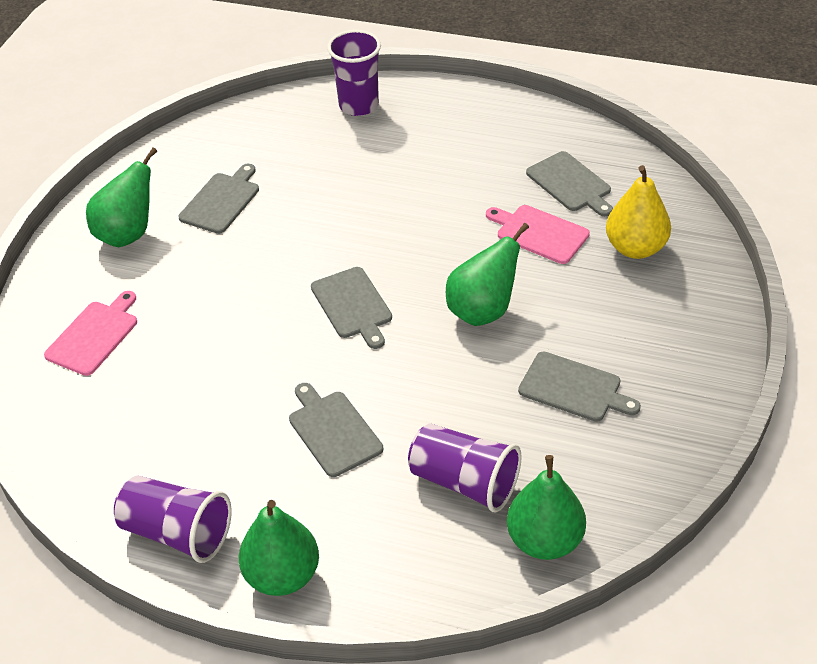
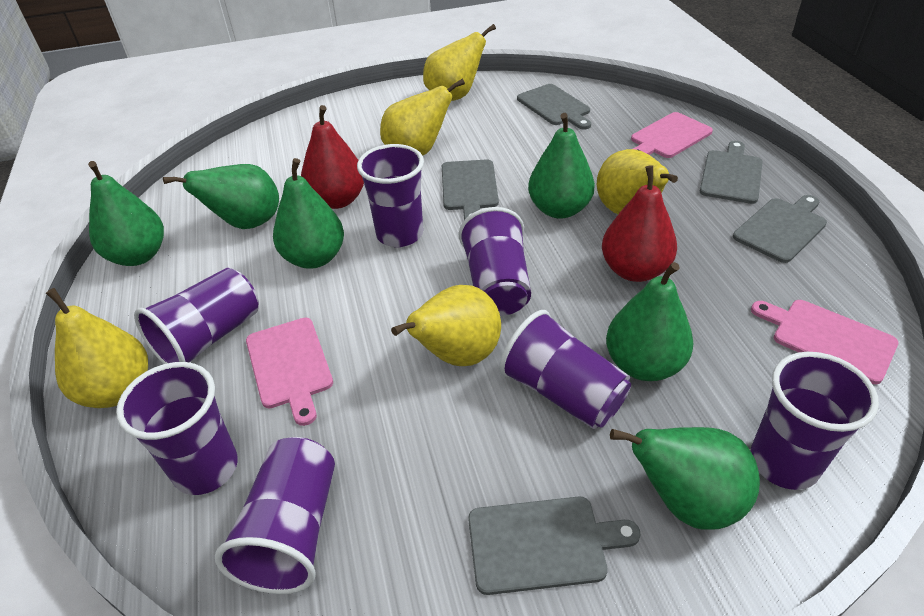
green pear: 4 -> 6
pink cutting board: 2 -> 3
purple cup: 3 -> 7
red pear: 0 -> 2
yellow pear: 1 -> 5

